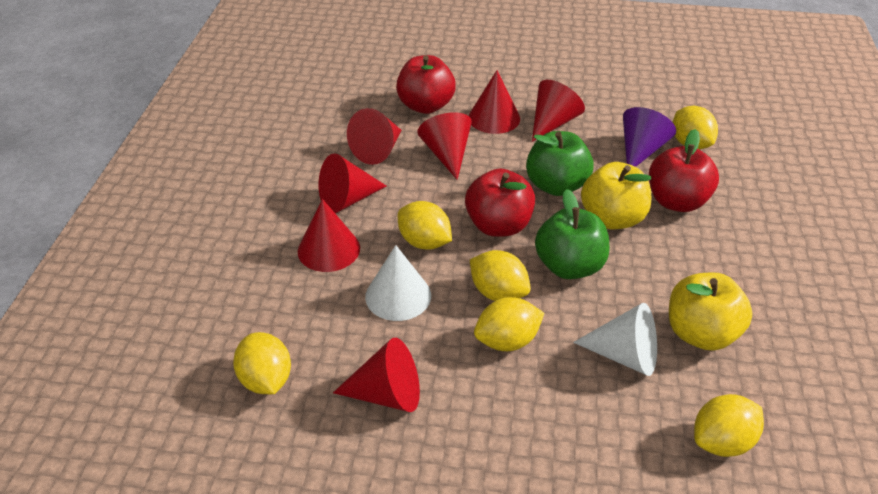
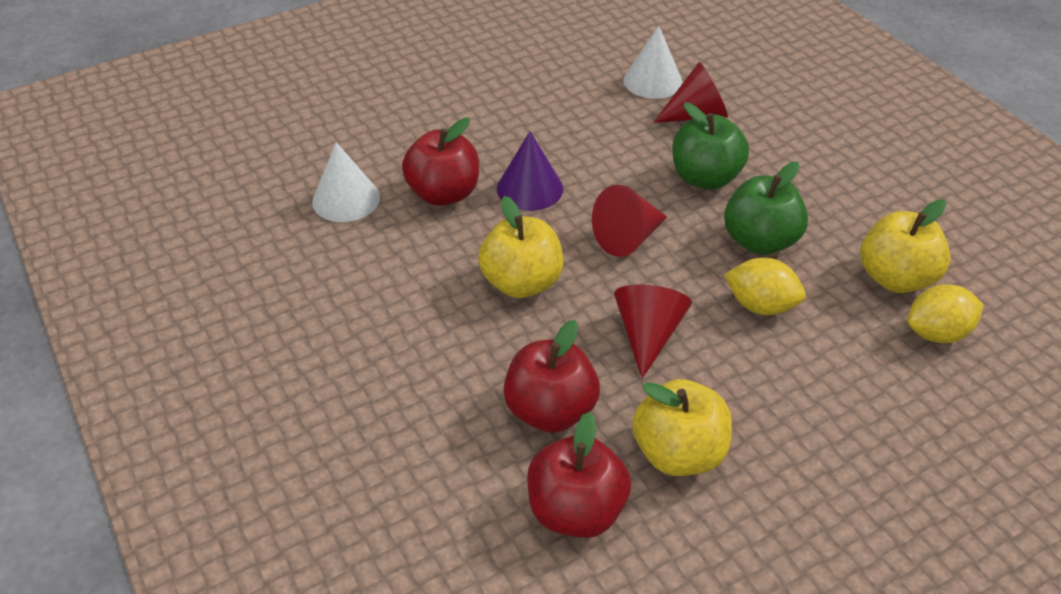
red cone: 7 -> 3
yellow apple: 2 -> 3
yellow lemon: 6 -> 2

